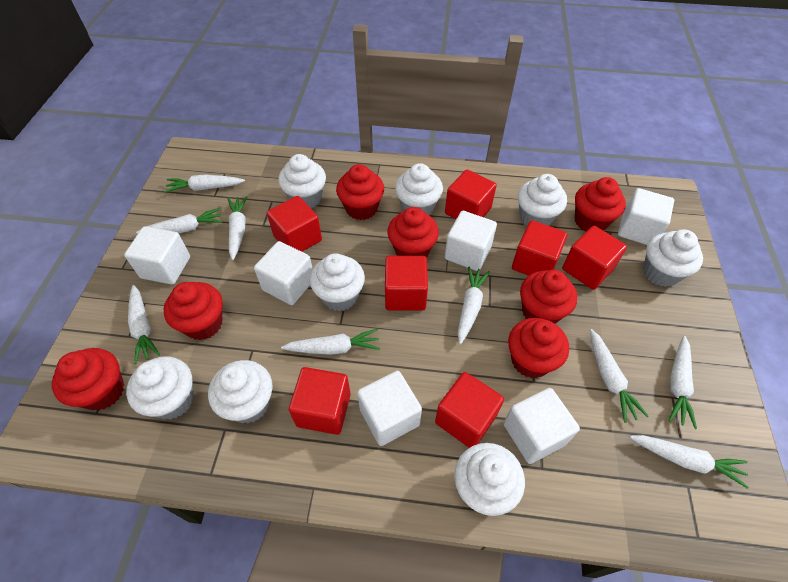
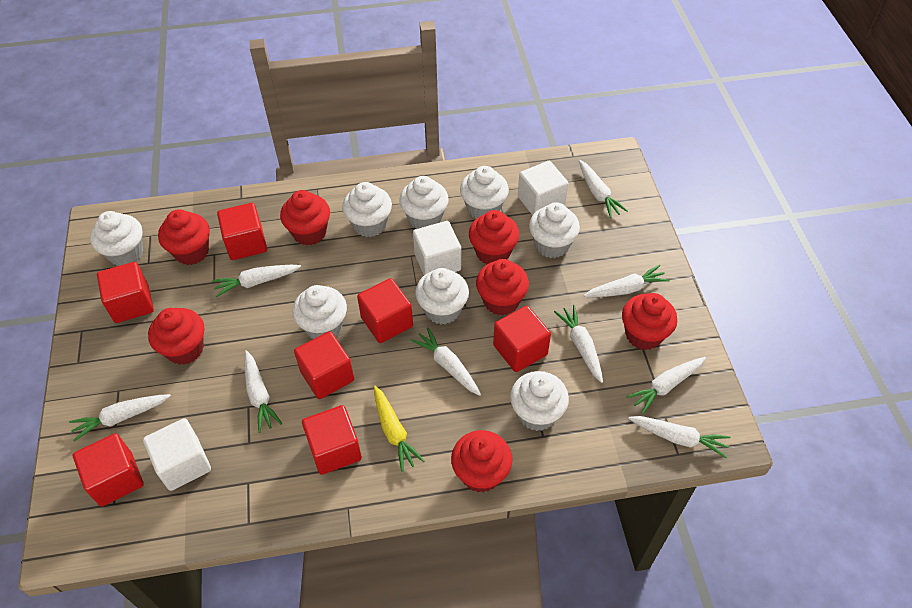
white cube: 6 -> 3
yellow carrot: 0 -> 1

